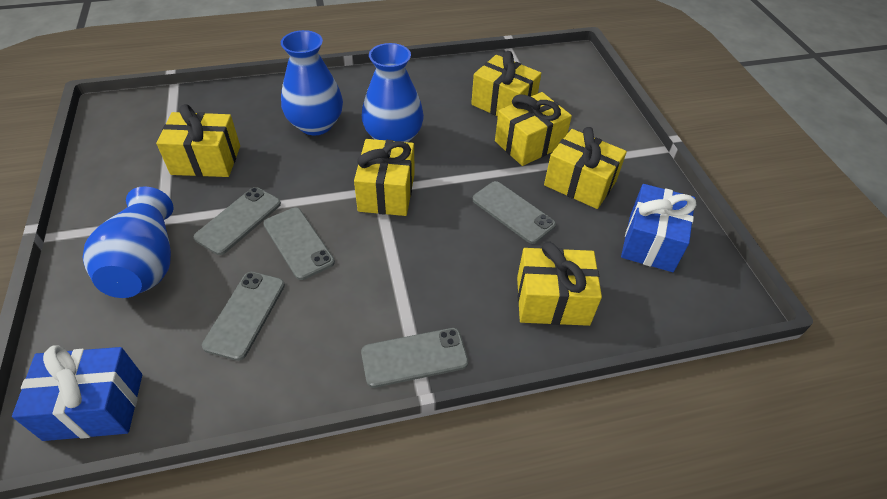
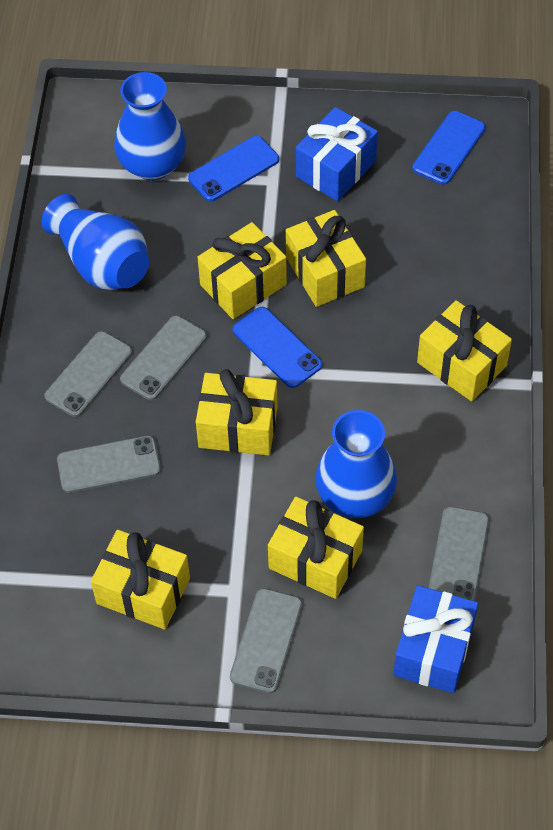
blue phone: 0 -> 3

